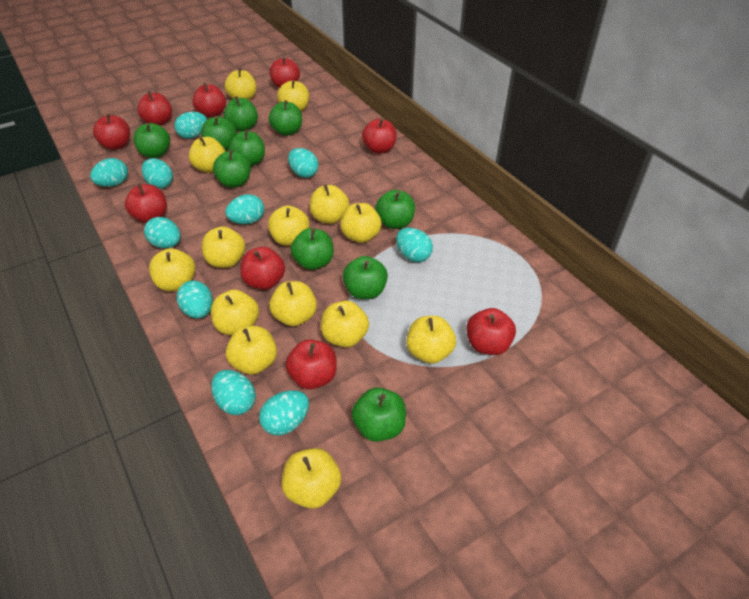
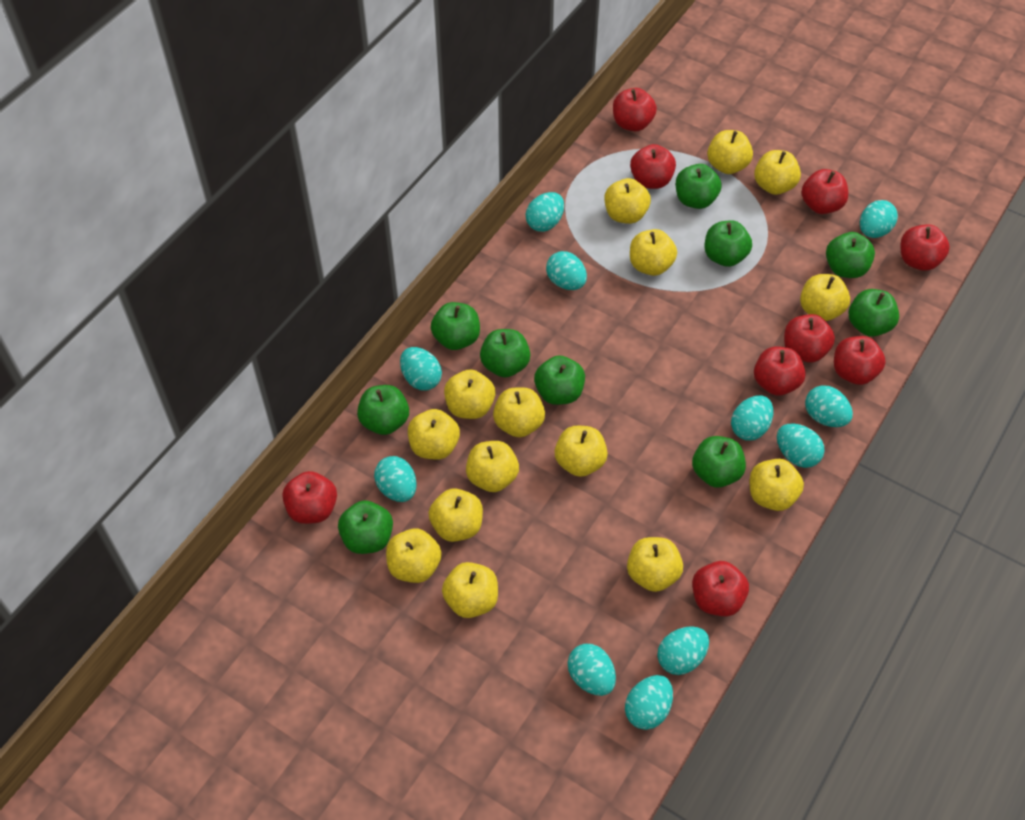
turquoise egg: 10 -> 11
yellow apple: 14 -> 15

